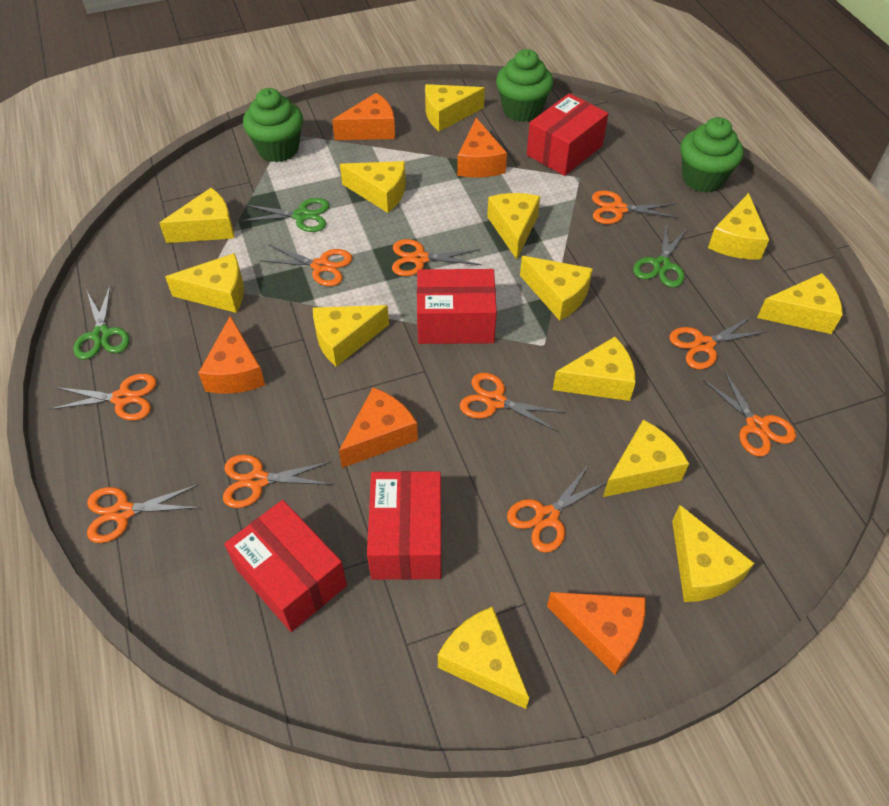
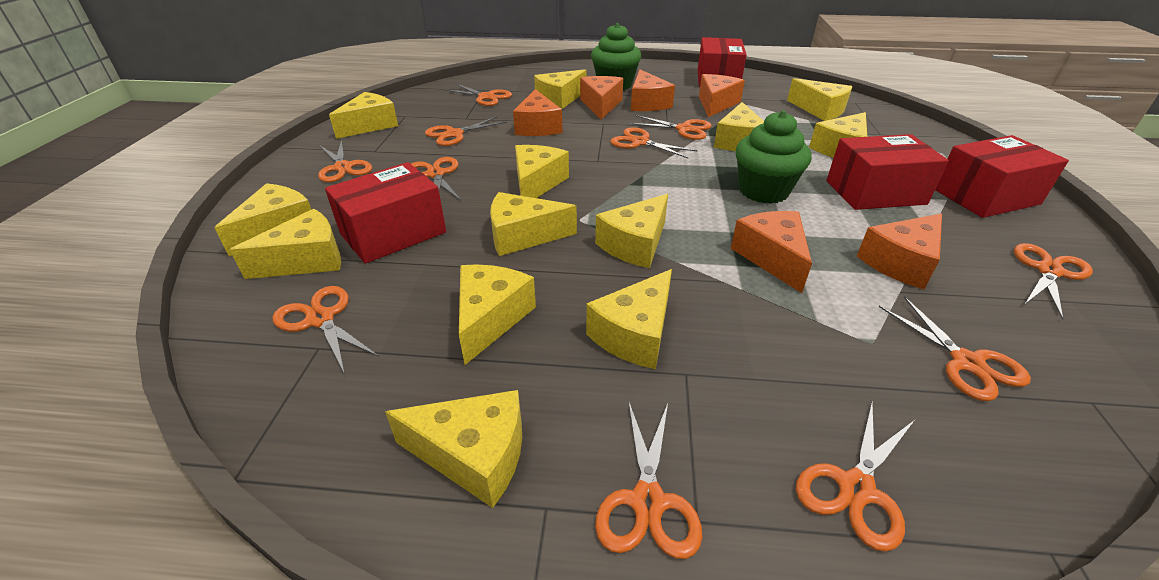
green cupcake: 3 -> 2
green scissors: 3 -> 0
orange cheese: 5 -> 6
orange scissors: 10 -> 11

